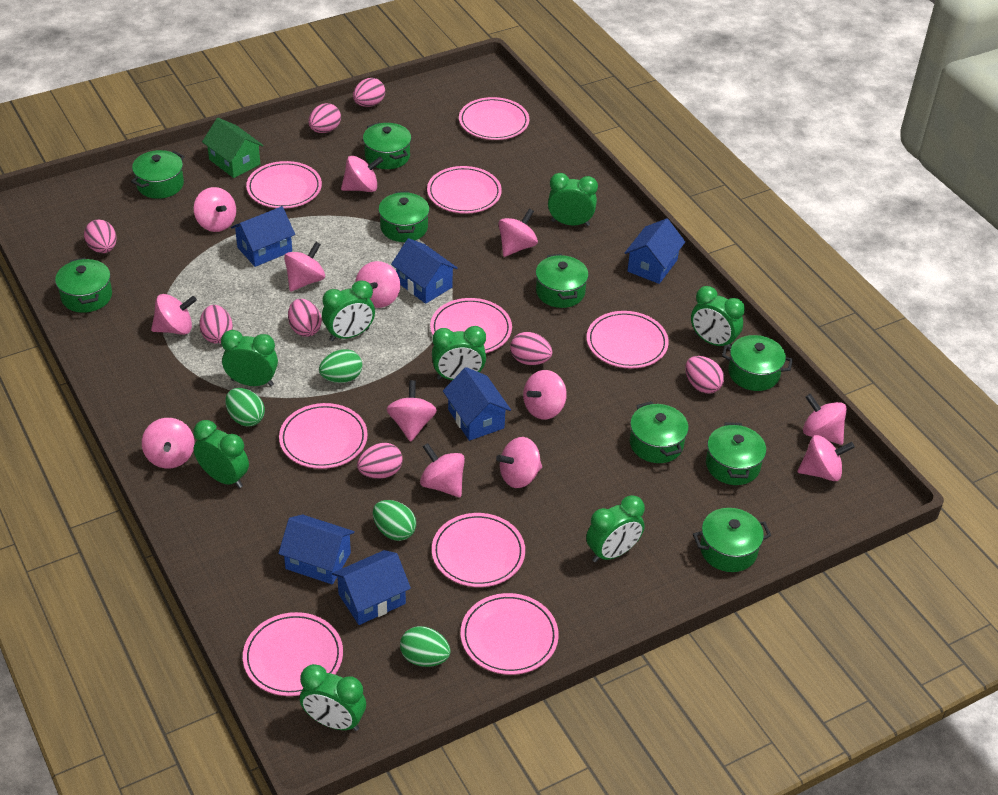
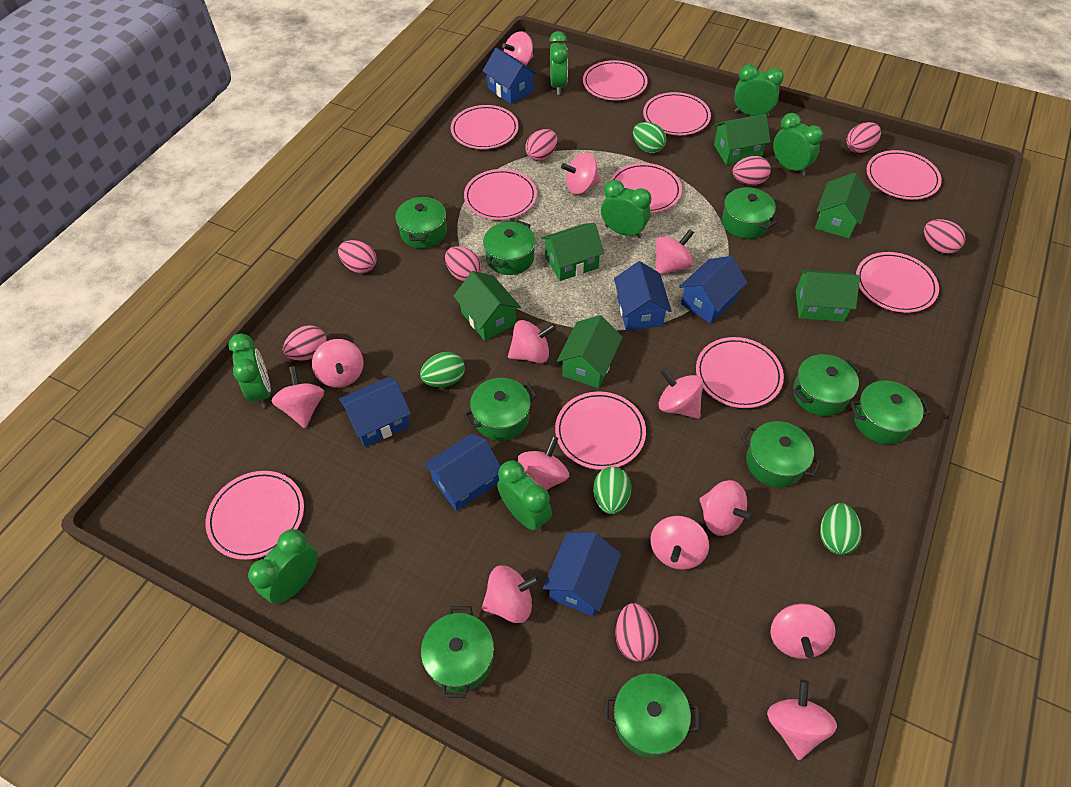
green clock: 8 -> 7
green house: 1 -> 6
pink plate: 9 -> 10

